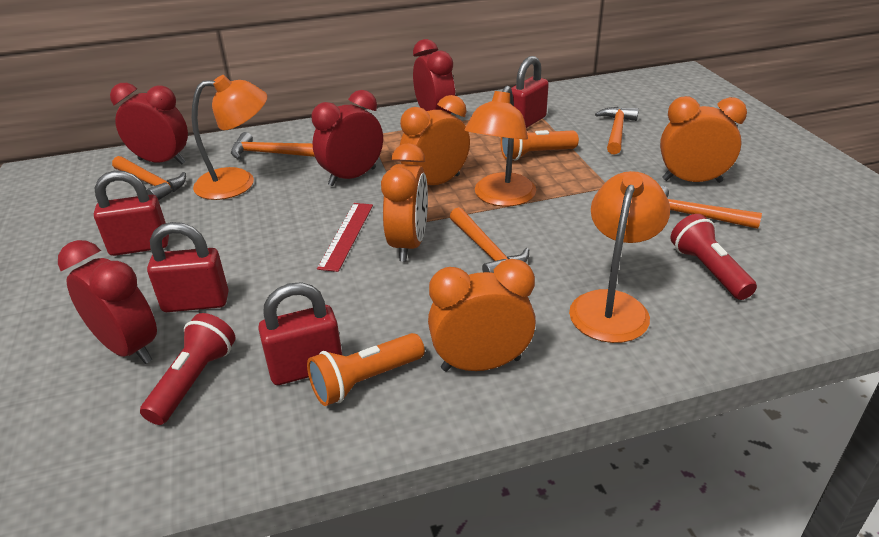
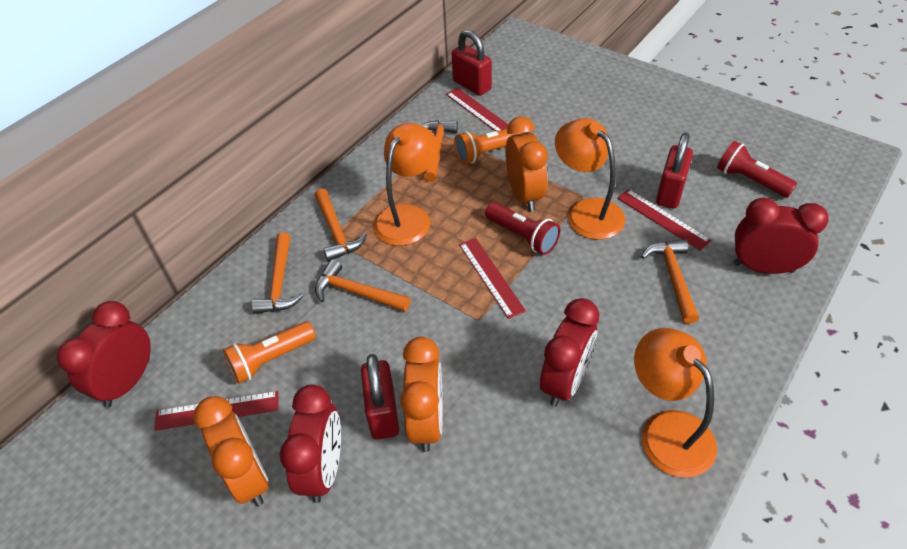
orange clock: 4 -> 3
red padlock: 4 -> 3
red ruler: 1 -> 4

